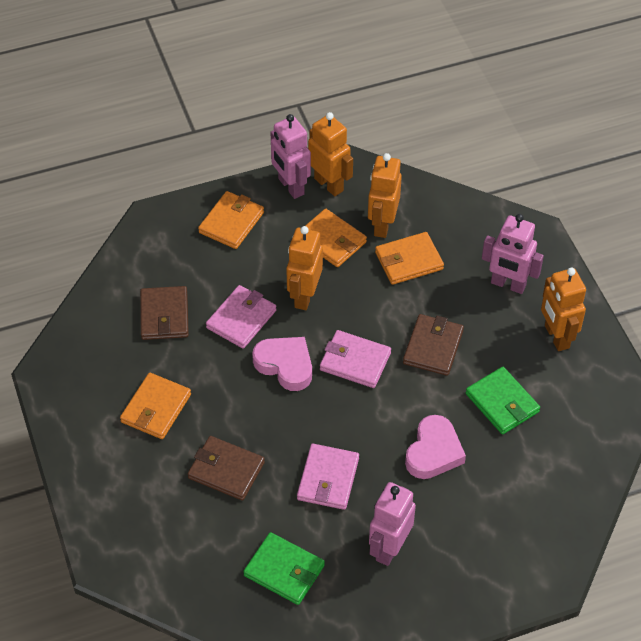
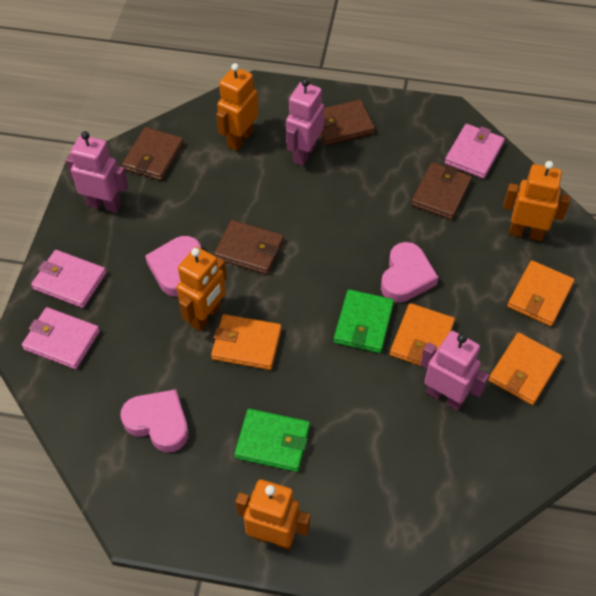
brown wallet: 3 -> 4
pink heart: 2 -> 3

